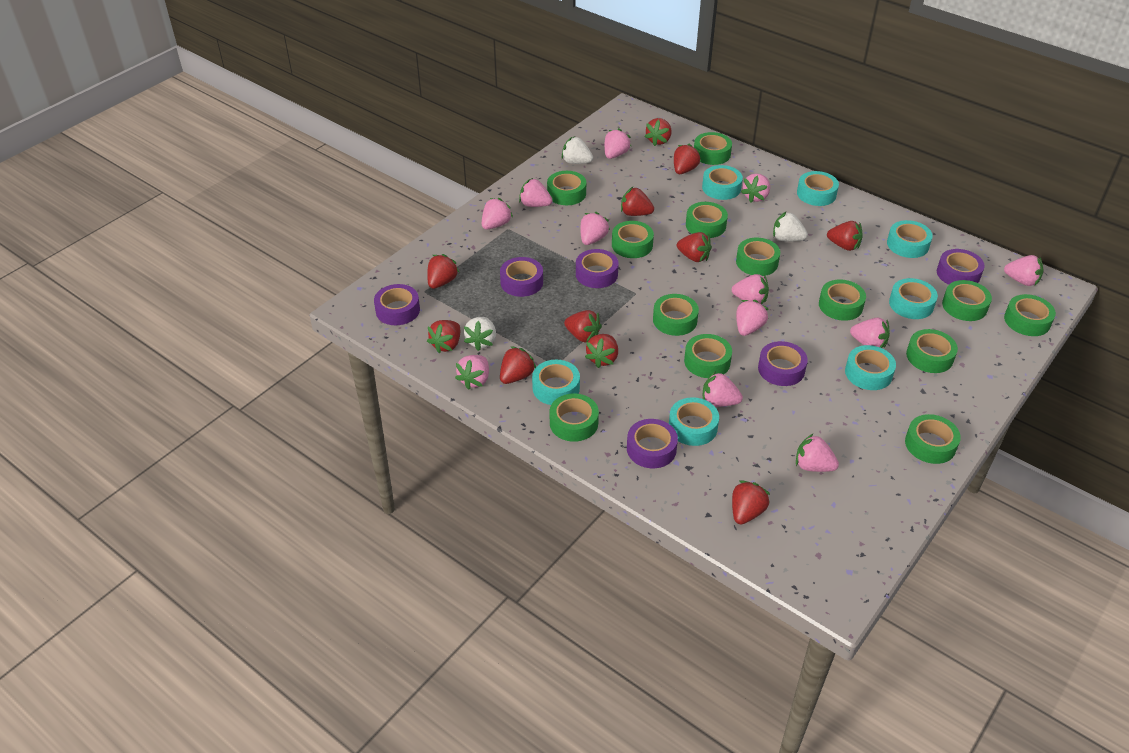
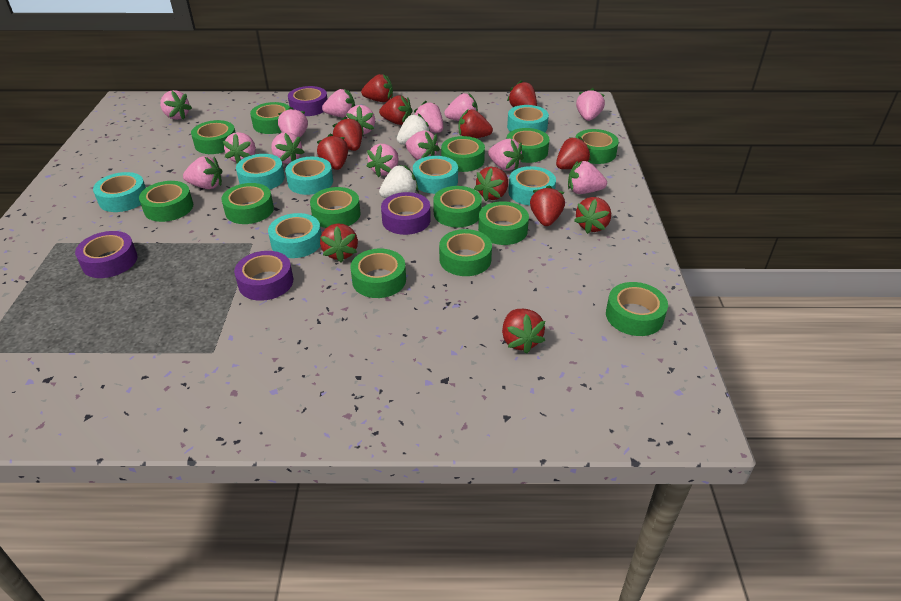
pink strawberry: 12 -> 14
purple tape: 6 -> 4
red strawberry: 11 -> 12
white strawberry: 3 -> 2

